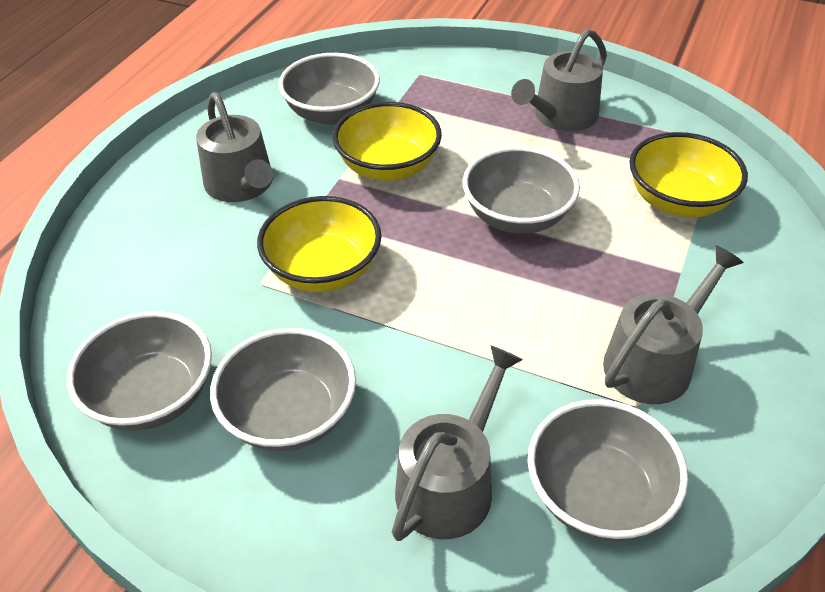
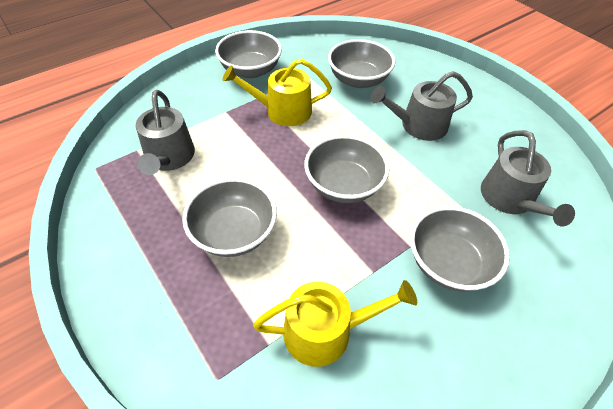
grey watering can: 4 -> 3
yellow bowl: 3 -> 0
yellow watering can: 0 -> 2

